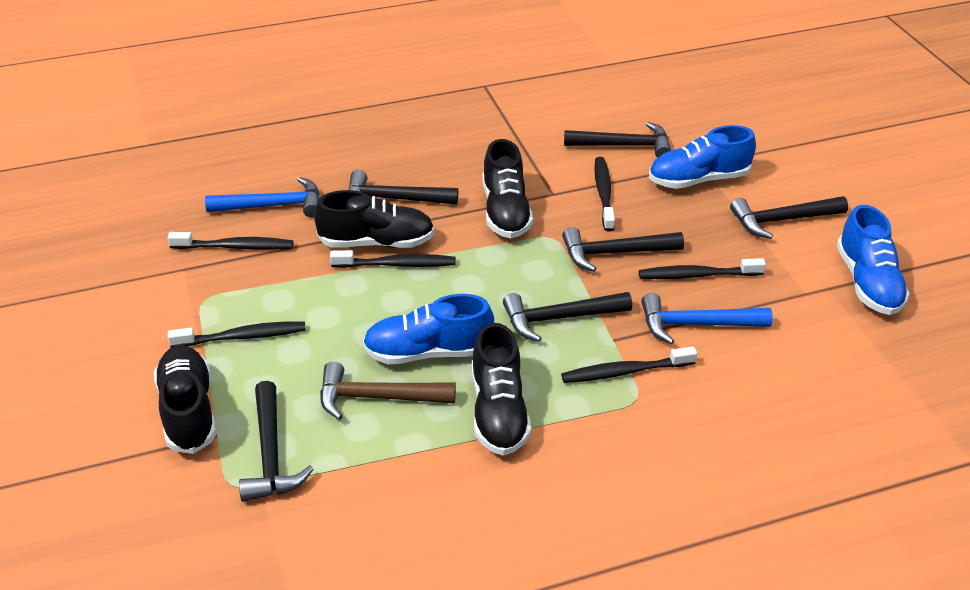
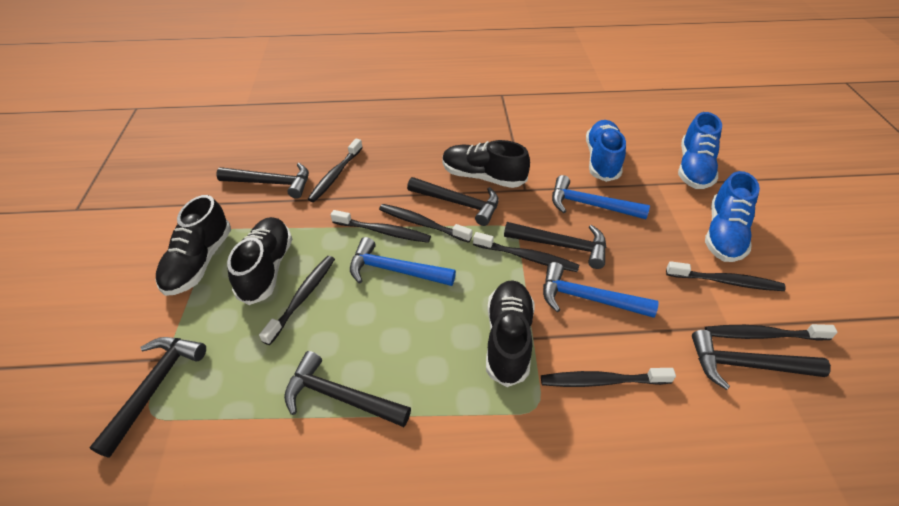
black toothbrush: 6 -> 8
blue hammer: 2 -> 3
brown hammer: 1 -> 0

